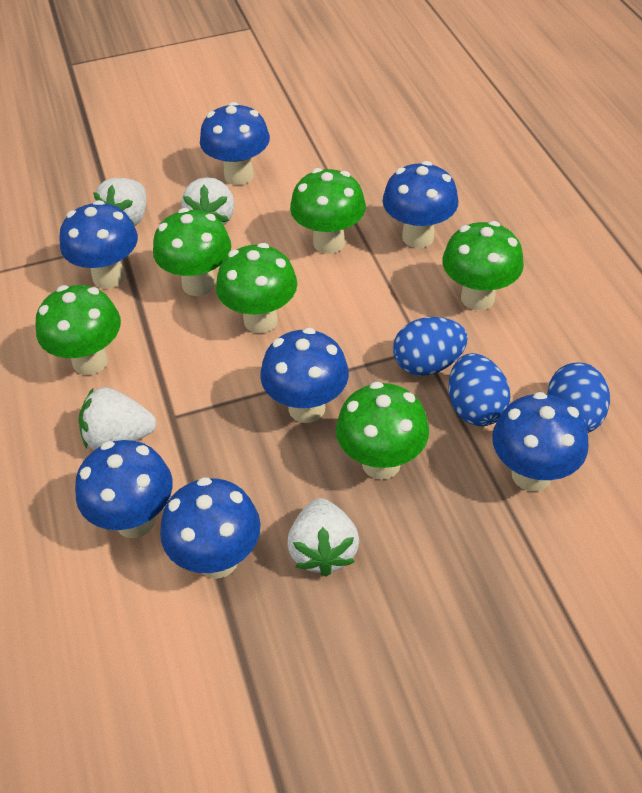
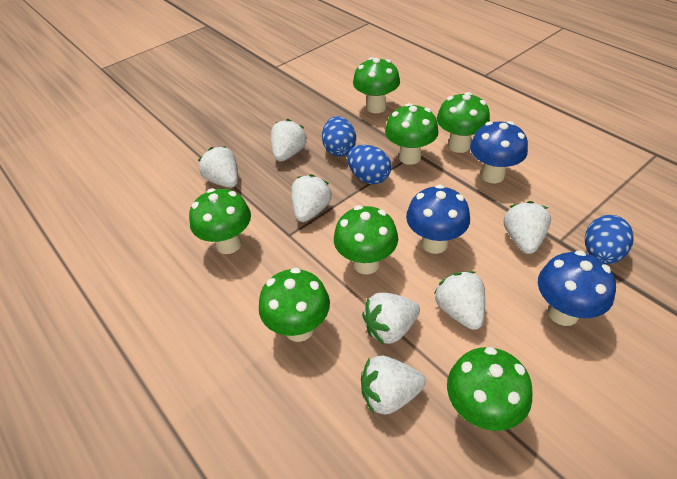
blue mushroom: 7 -> 3
green mushroom: 6 -> 7
white strawberry: 4 -> 7

